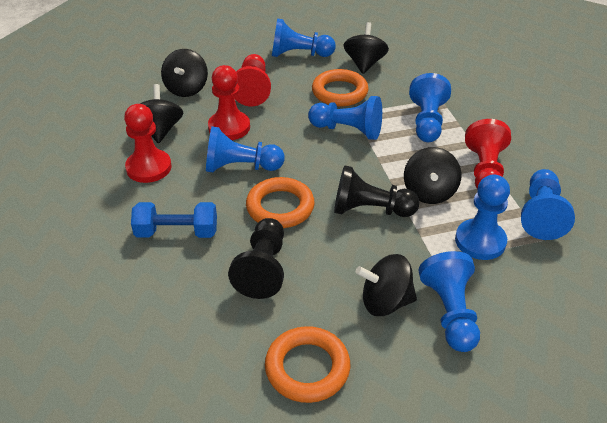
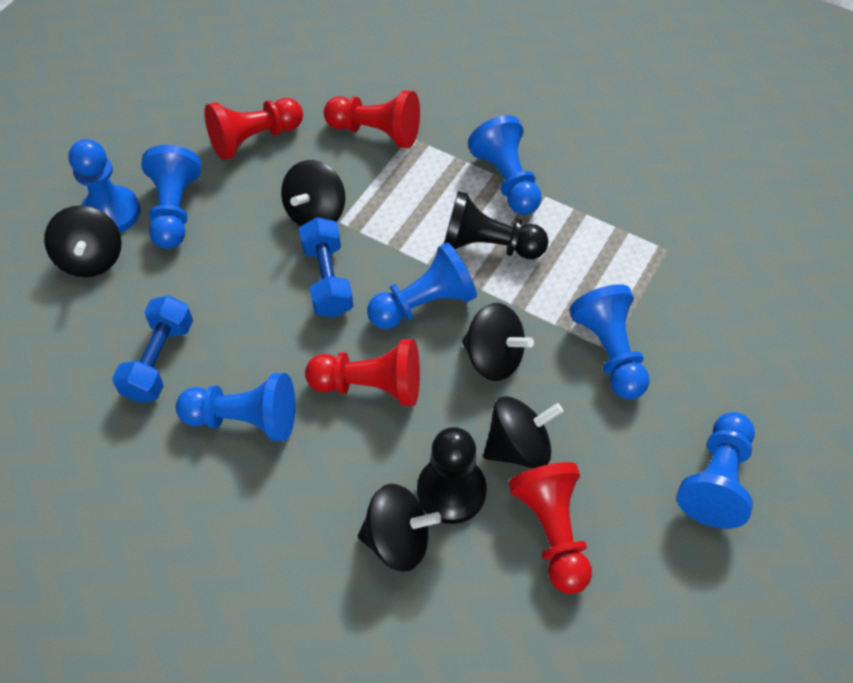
blue dumbbell: 1 -> 2
orange ring: 3 -> 0

